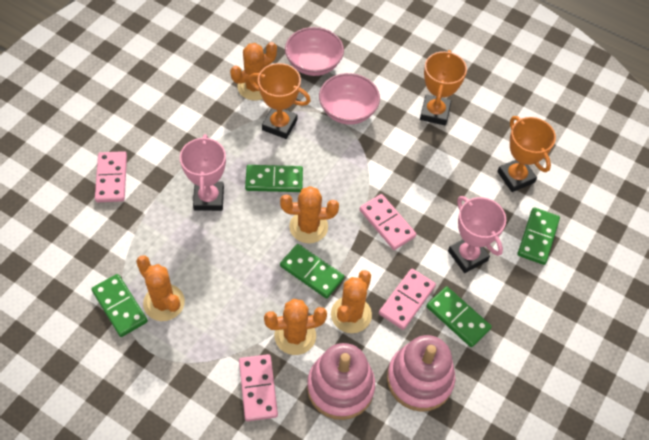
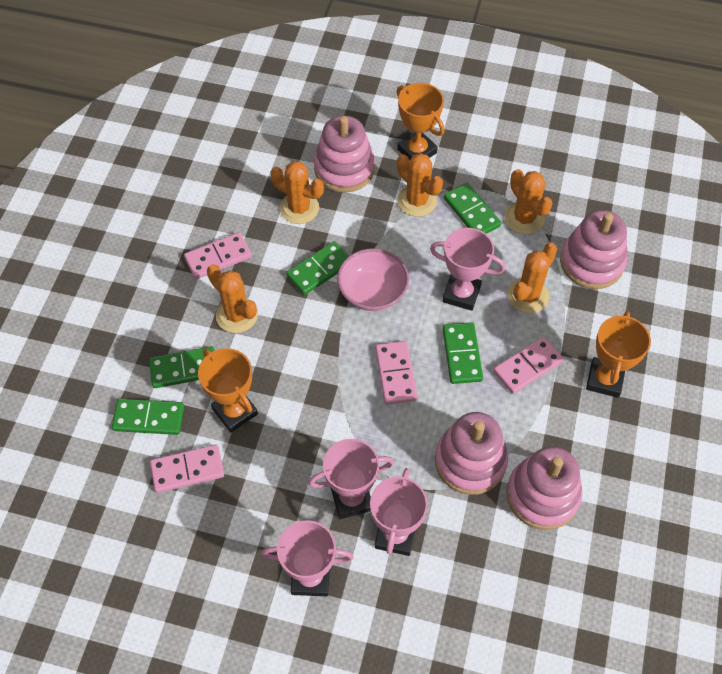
pink bowl: 2 -> 1
pink stacking toy: 2 -> 4
pink trophy: 2 -> 4

